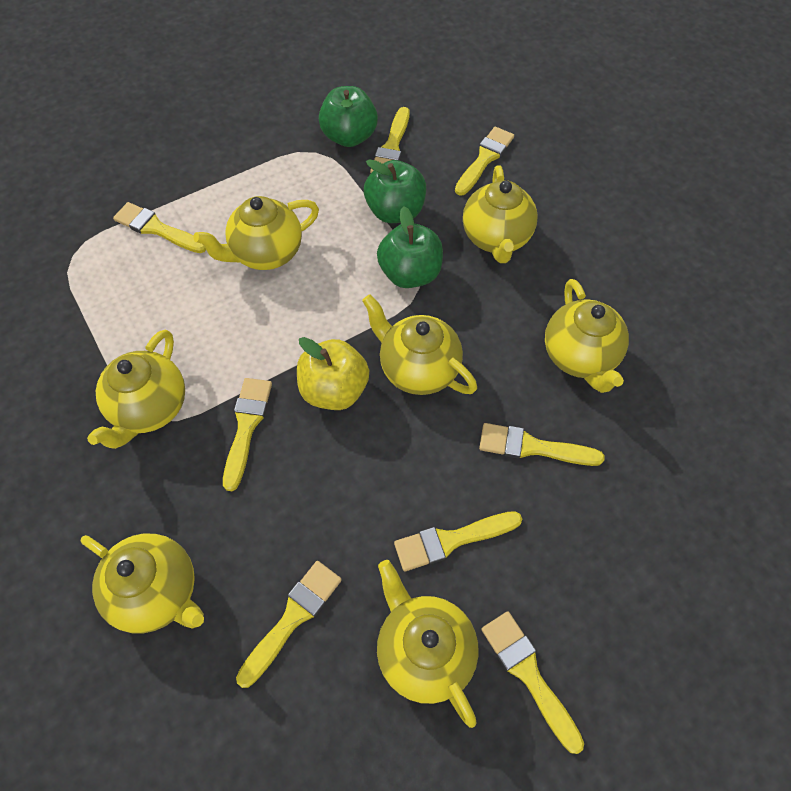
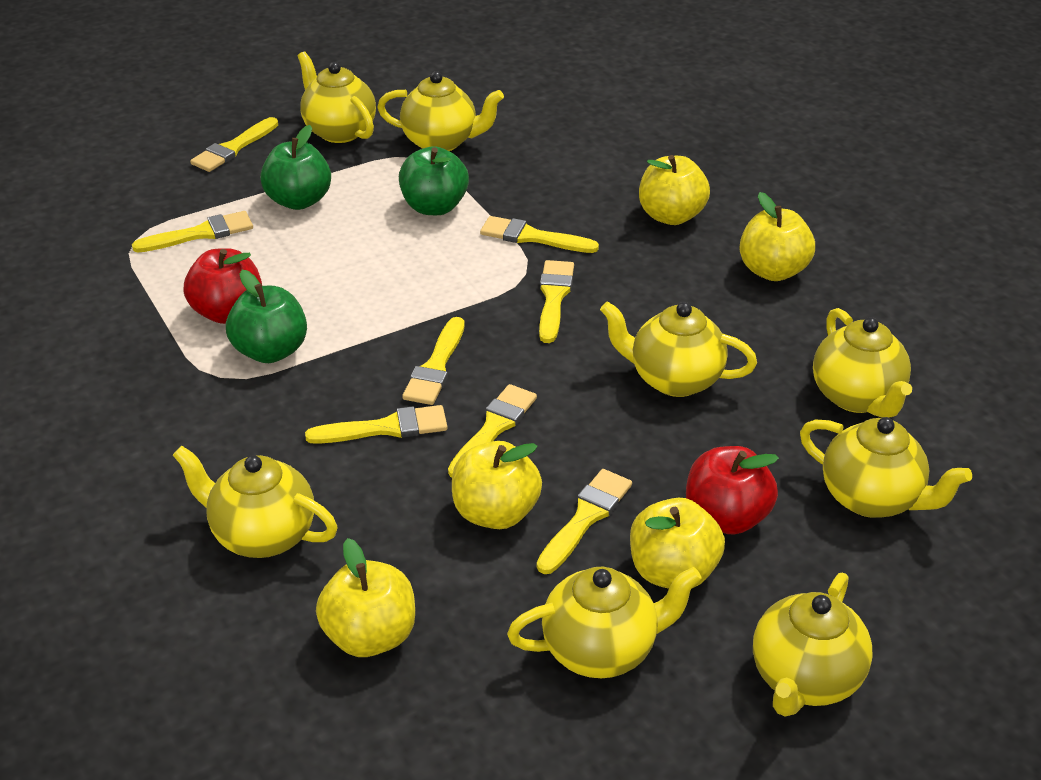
red apple: 0 -> 2
yellow apple: 1 -> 5
yellow teapot: 7 -> 8

